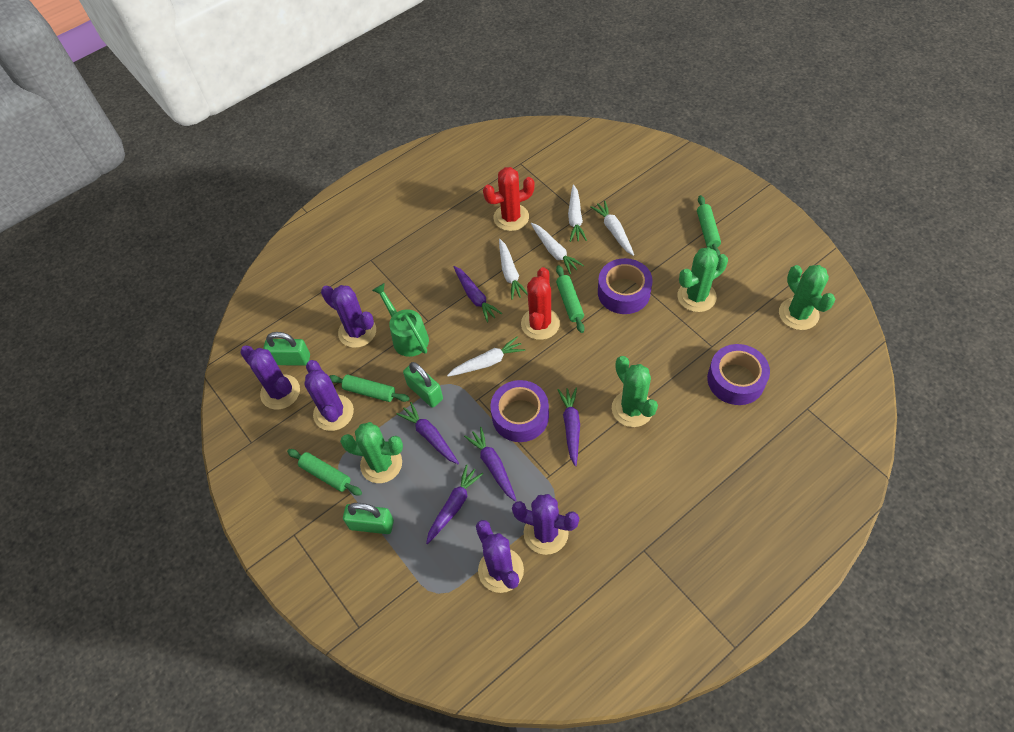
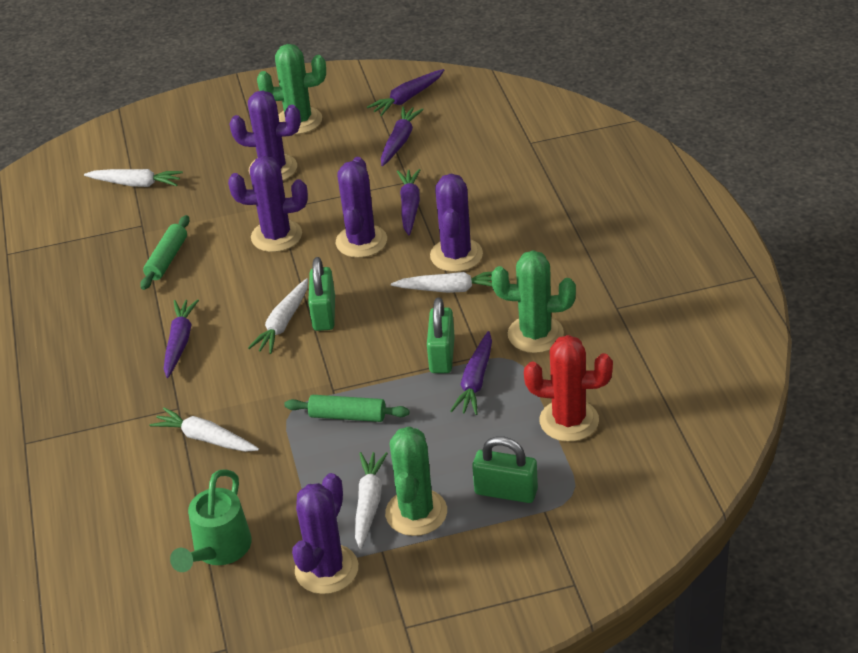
green cactus: 4 -> 3
green rolling pin: 4 -> 2
purple tape: 3 -> 0
red cactus: 2 -> 1

